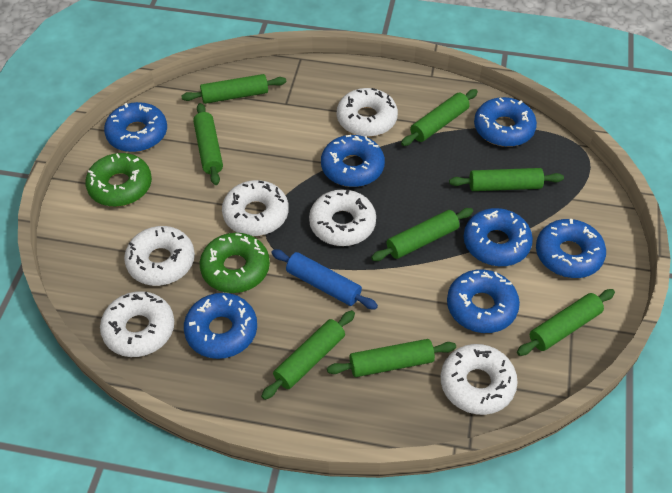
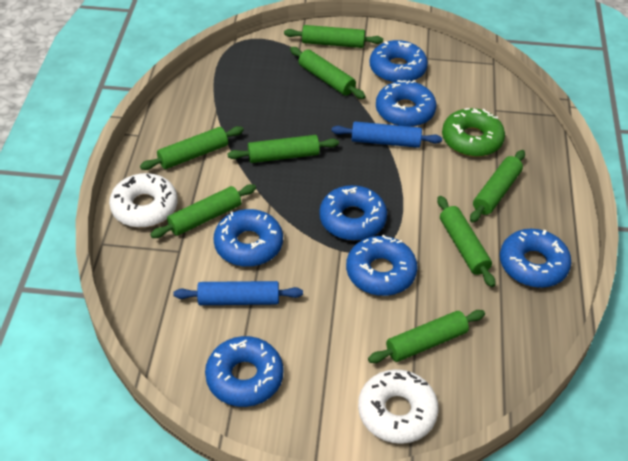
blue rolling pin: 1 -> 2
green donut: 2 -> 1
white donut: 6 -> 2

